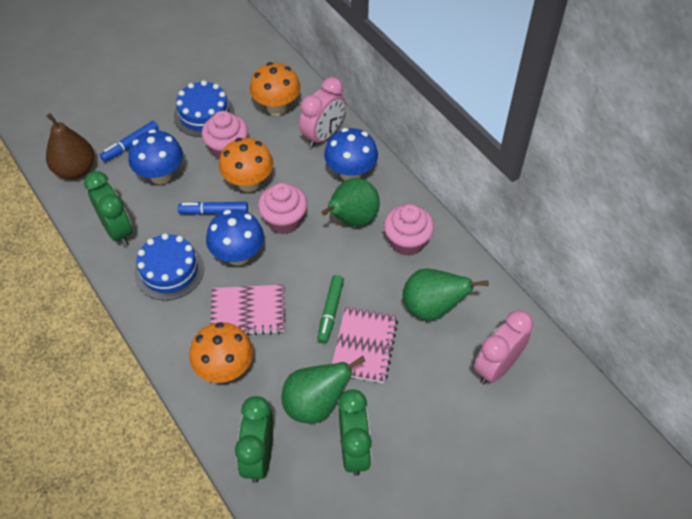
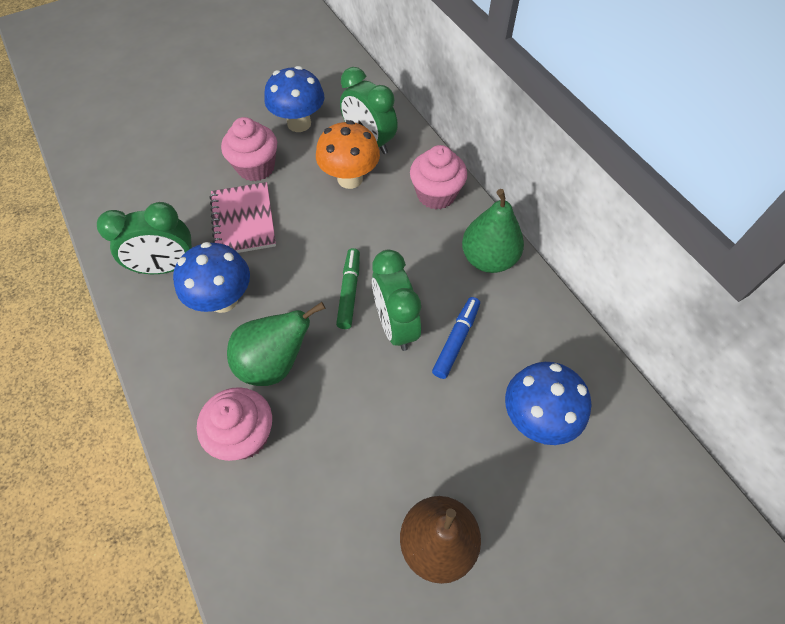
blue cake: 2 -> 0
blue marker: 2 -> 1
green pear: 3 -> 2
orange mushroom: 3 -> 1
pink clock: 2 -> 0
pink notebook: 2 -> 1

